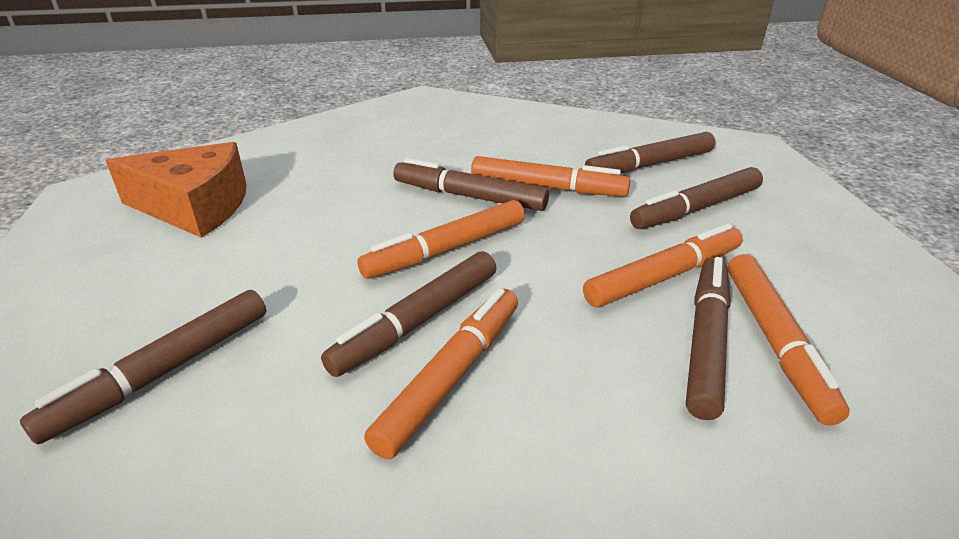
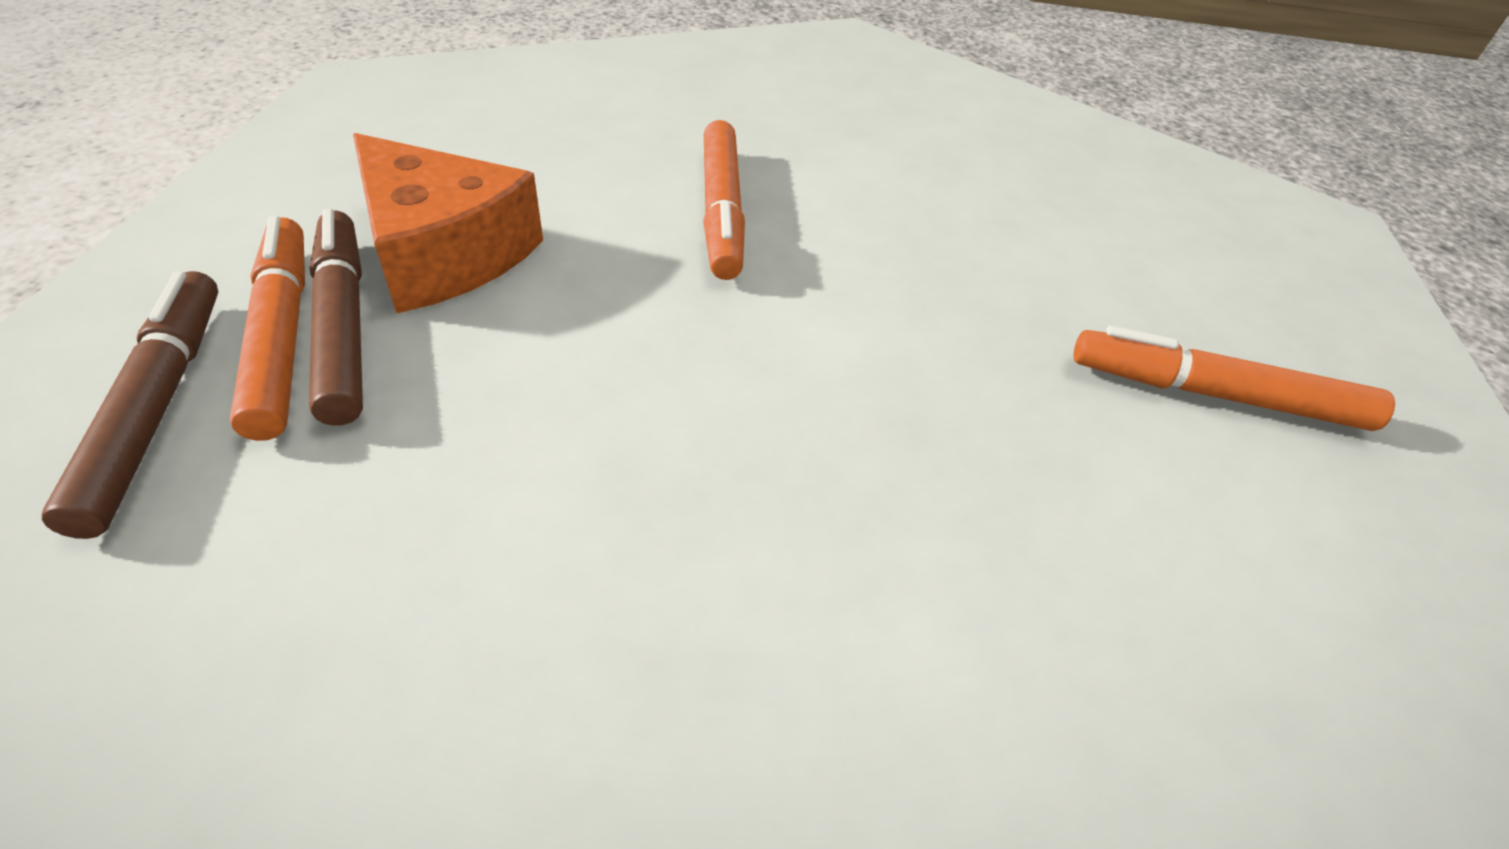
brown marker: 6 -> 2
orange marker: 5 -> 3

